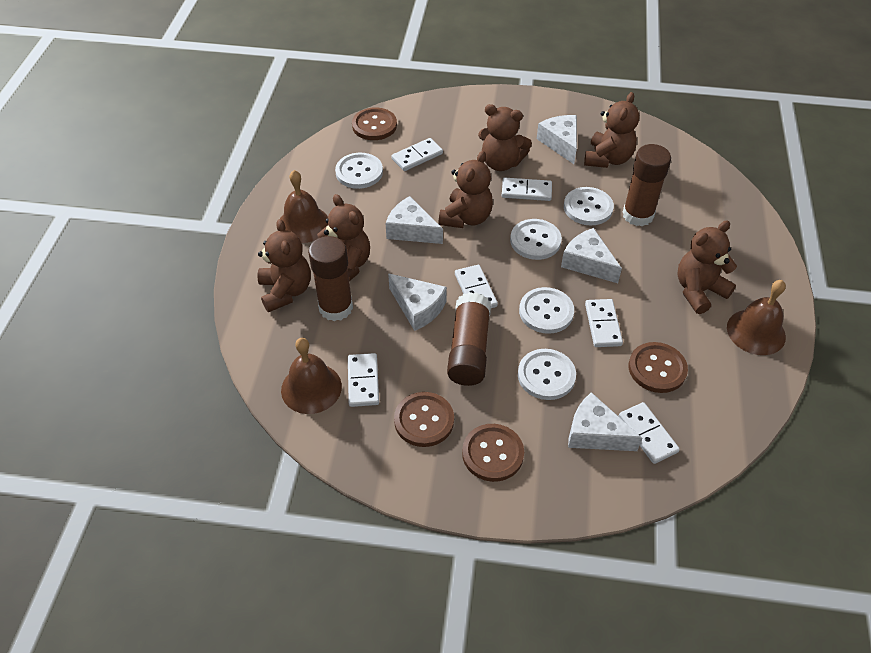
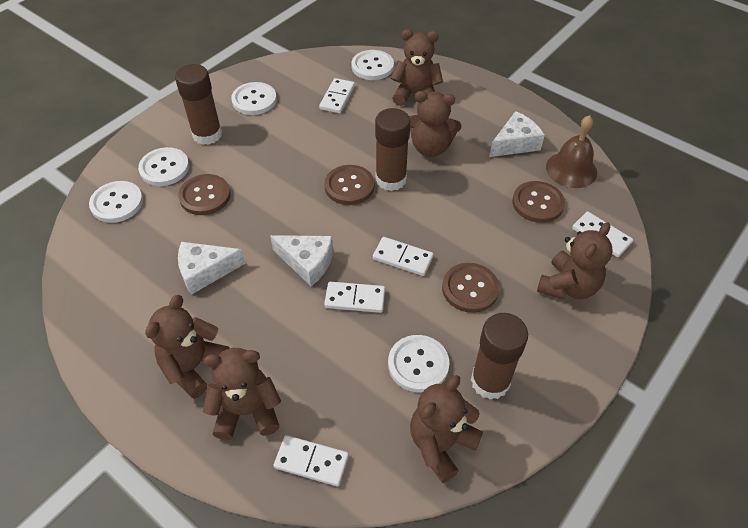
brown bell: 3 -> 1
white cheese: 5 -> 3
white domino: 6 -> 5

